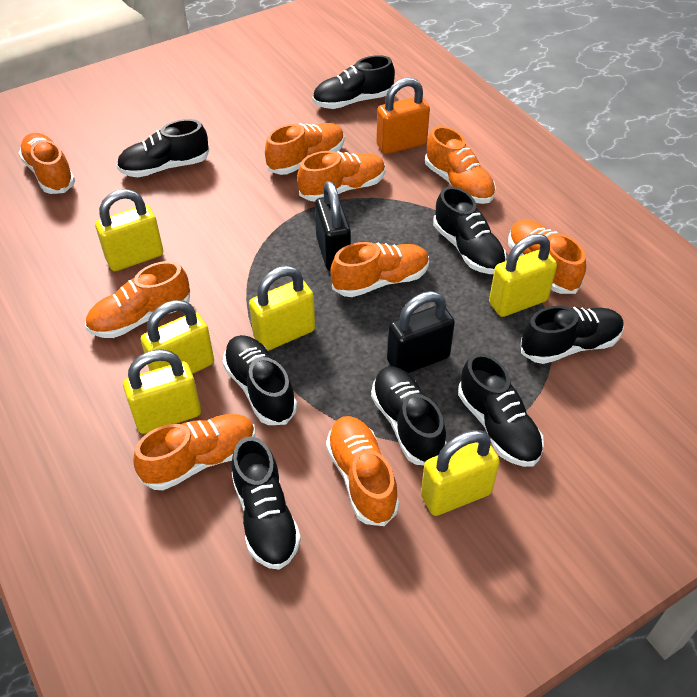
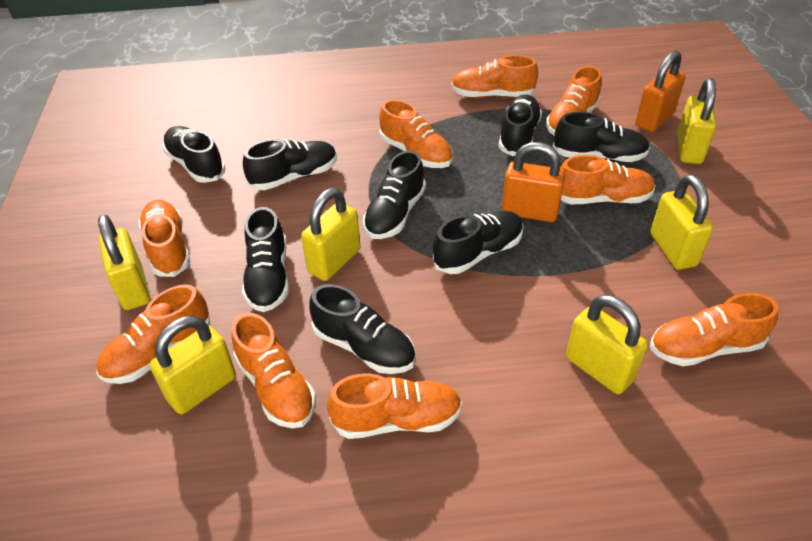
black padlock: 2 -> 0
orange padlock: 1 -> 2

